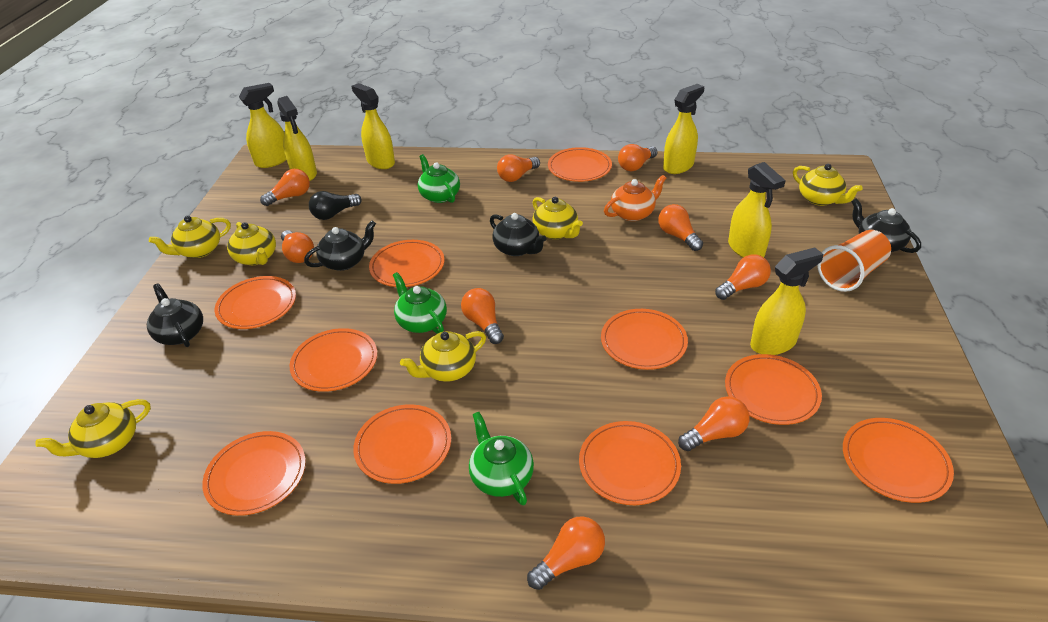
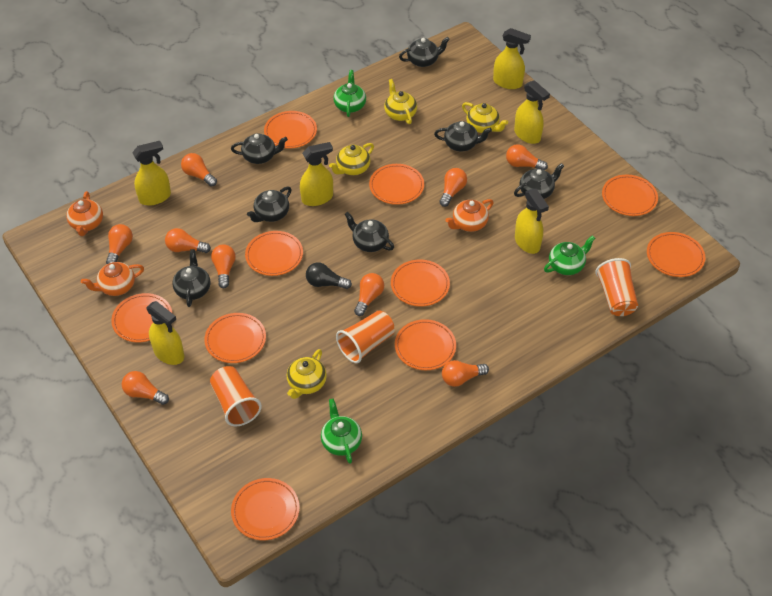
black teapot: 4 -> 7
orange cup: 1 -> 3
orange teapot: 1 -> 3
yellow teapot: 6 -> 4

